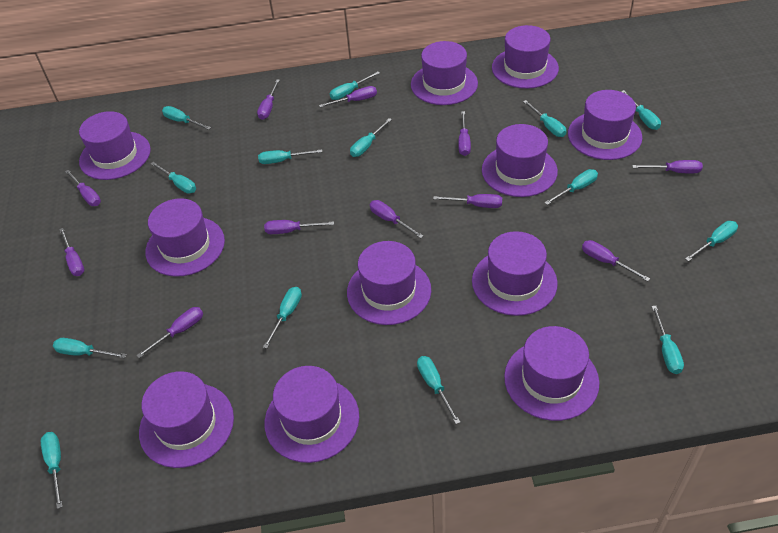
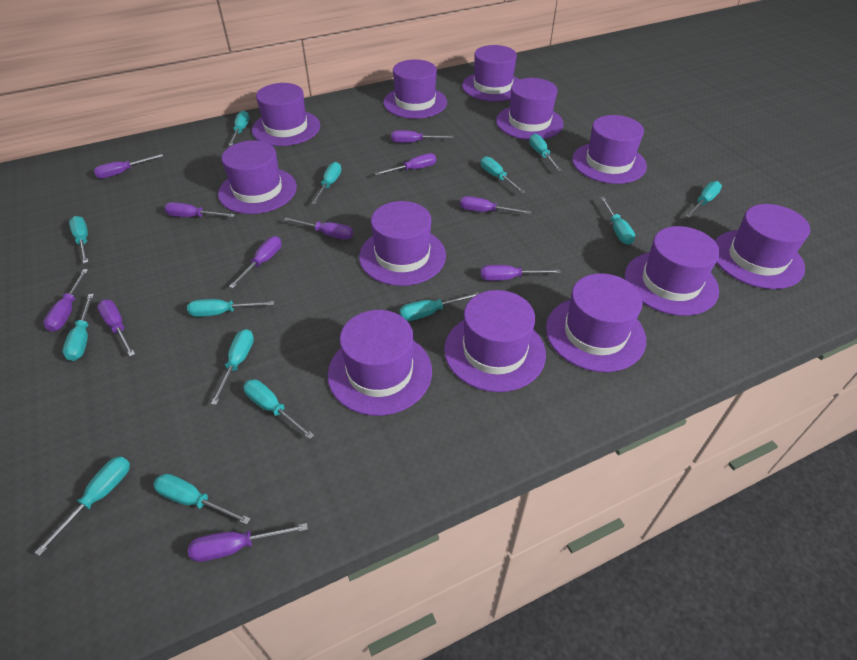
purple hat: 11 -> 12

